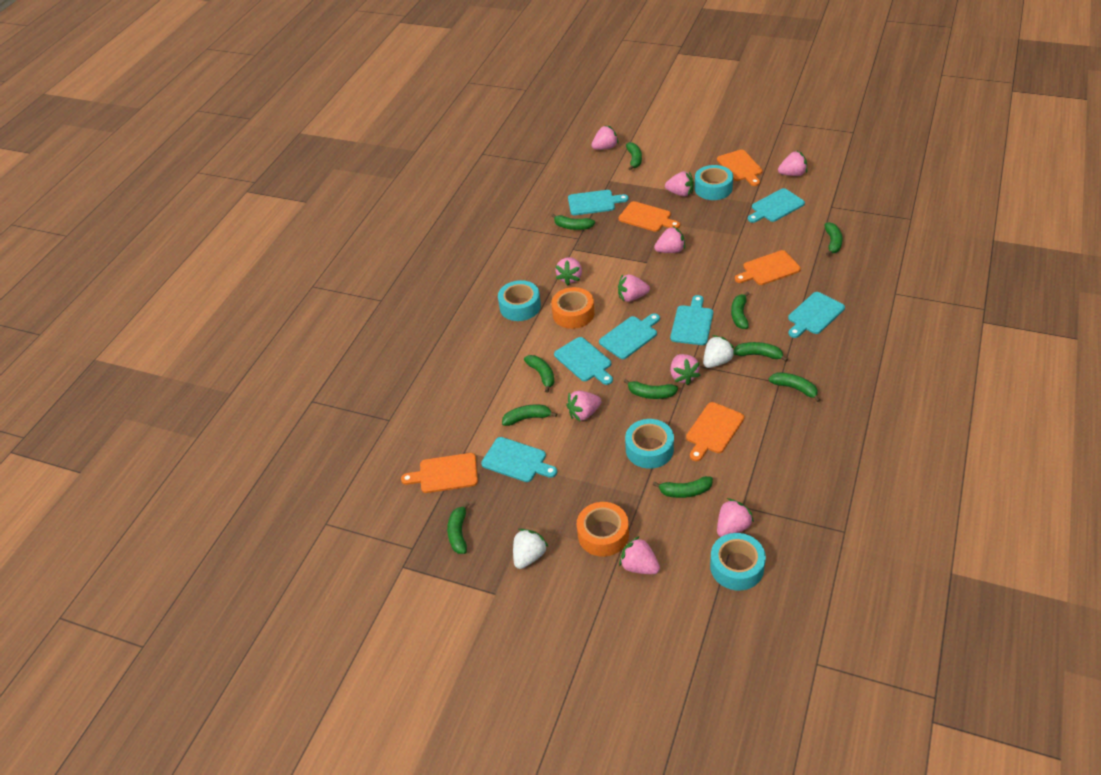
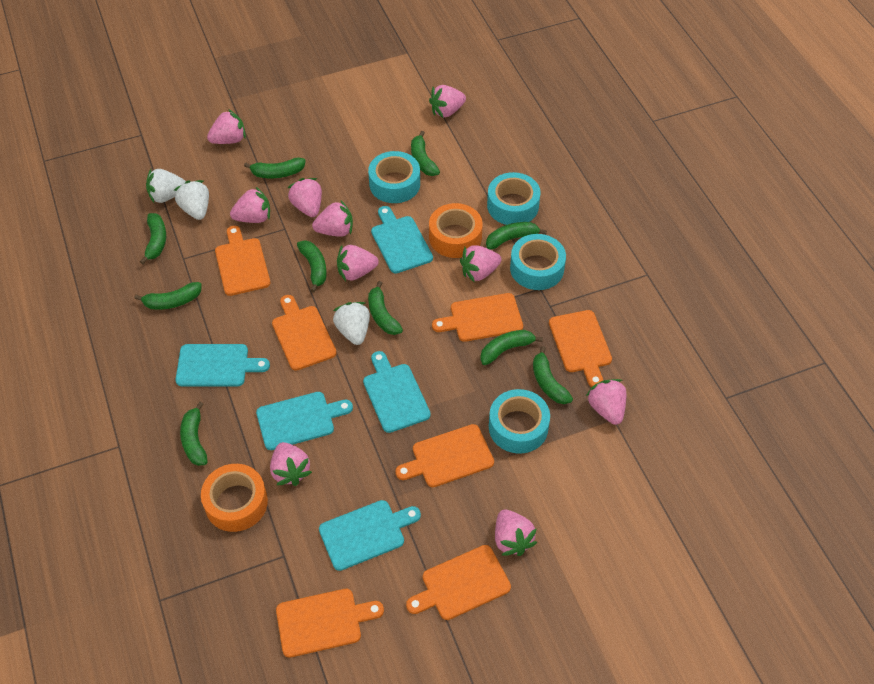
green banana: 11 -> 10
orange cutting board: 5 -> 7
turquoise cutting board: 7 -> 5
white strawberry: 2 -> 3

